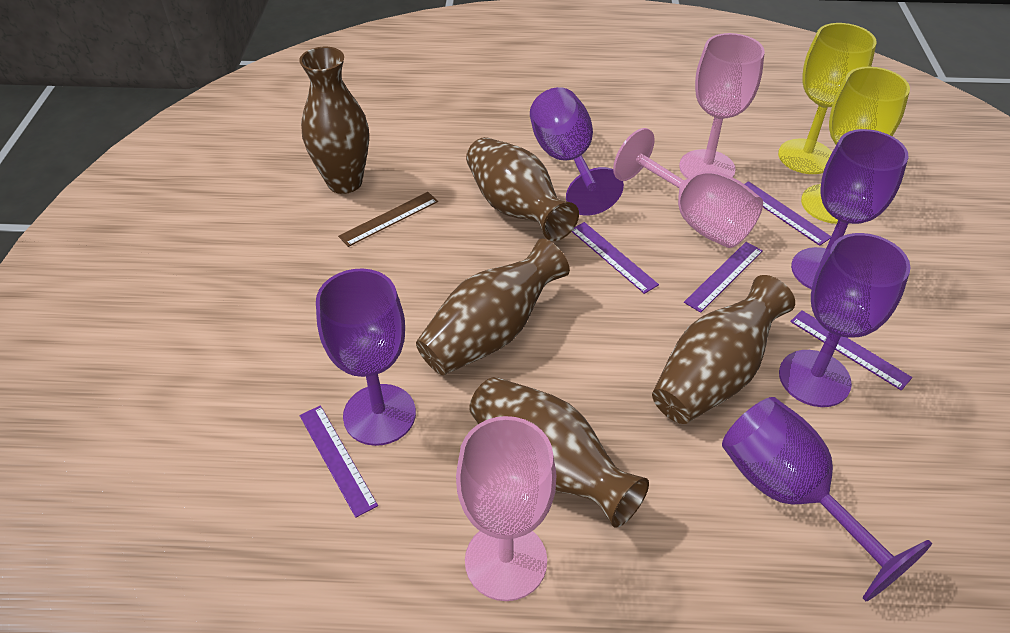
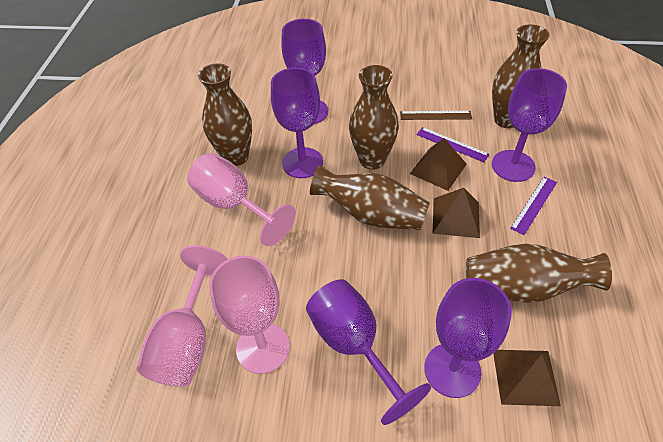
brown pyramid: 0 -> 3
purple ruler: 5 -> 2
yellow goblet: 2 -> 0

